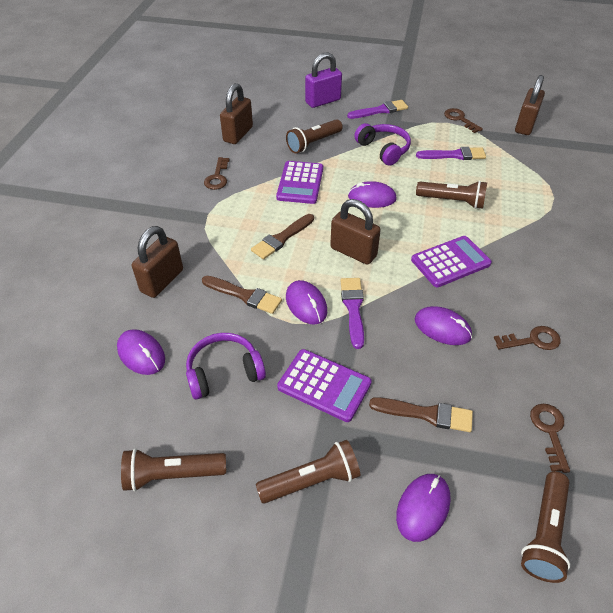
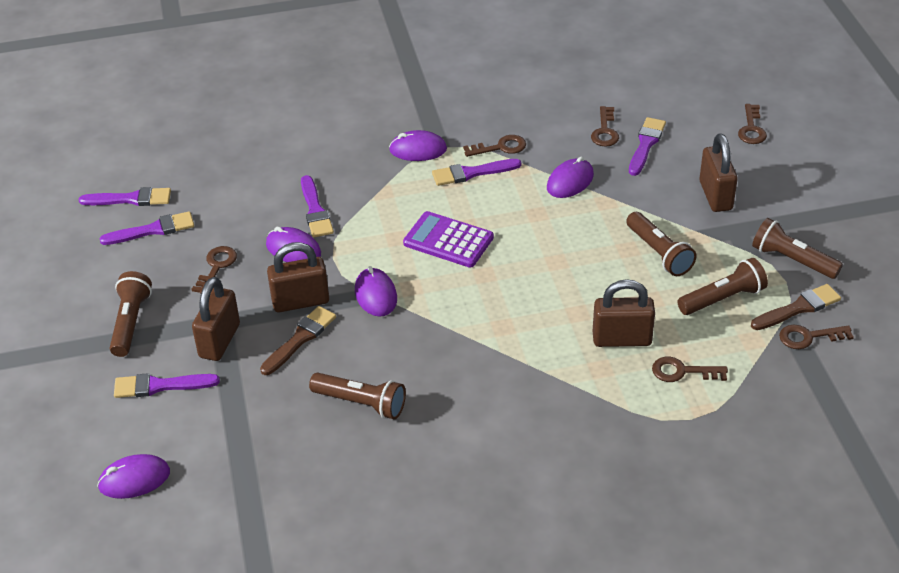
brown brush: 3 -> 2
brown key: 4 -> 6
purple brush: 3 -> 6
purple calculator: 3 -> 1
purple headphones: 2 -> 0
purple padlock: 1 -> 0

